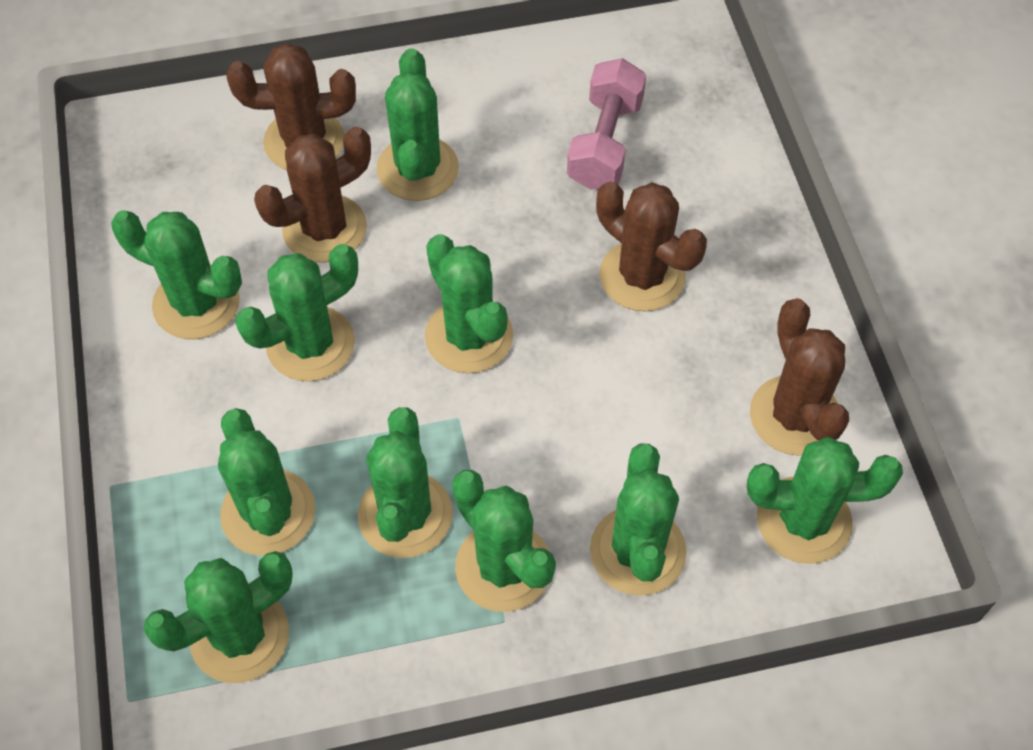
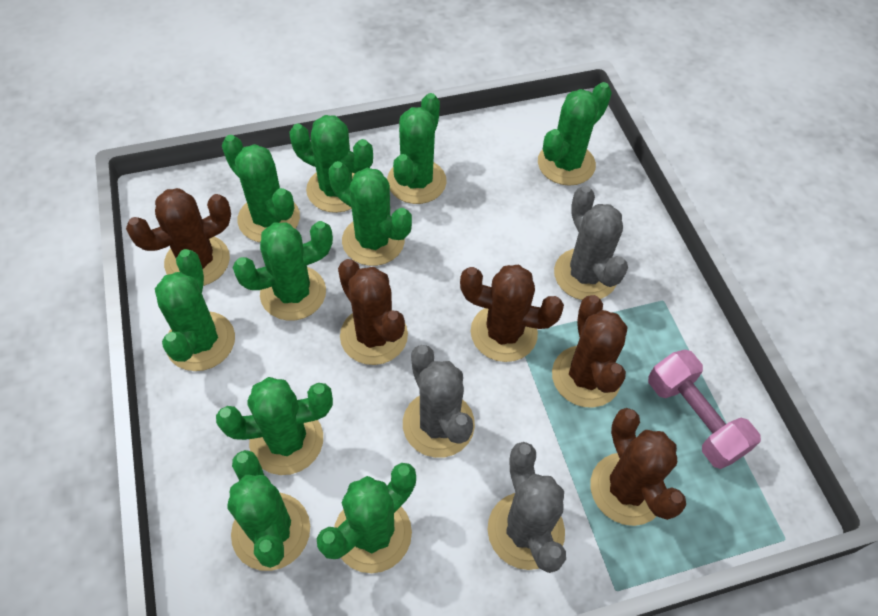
brown cactus: 4 -> 5
grey cactus: 0 -> 3

